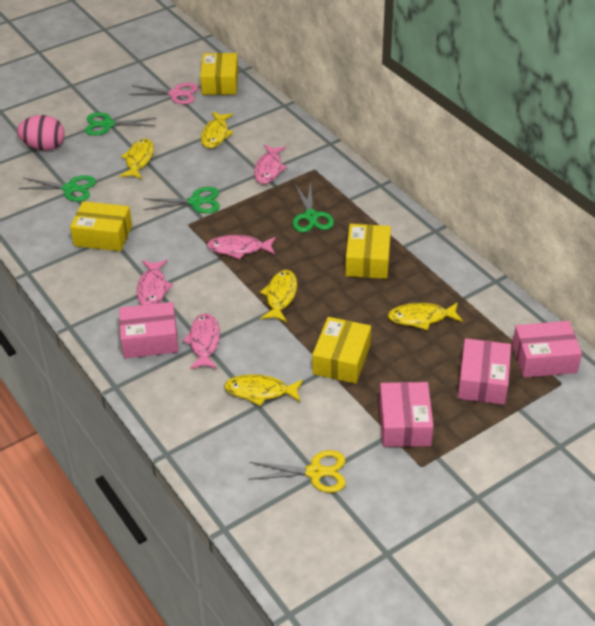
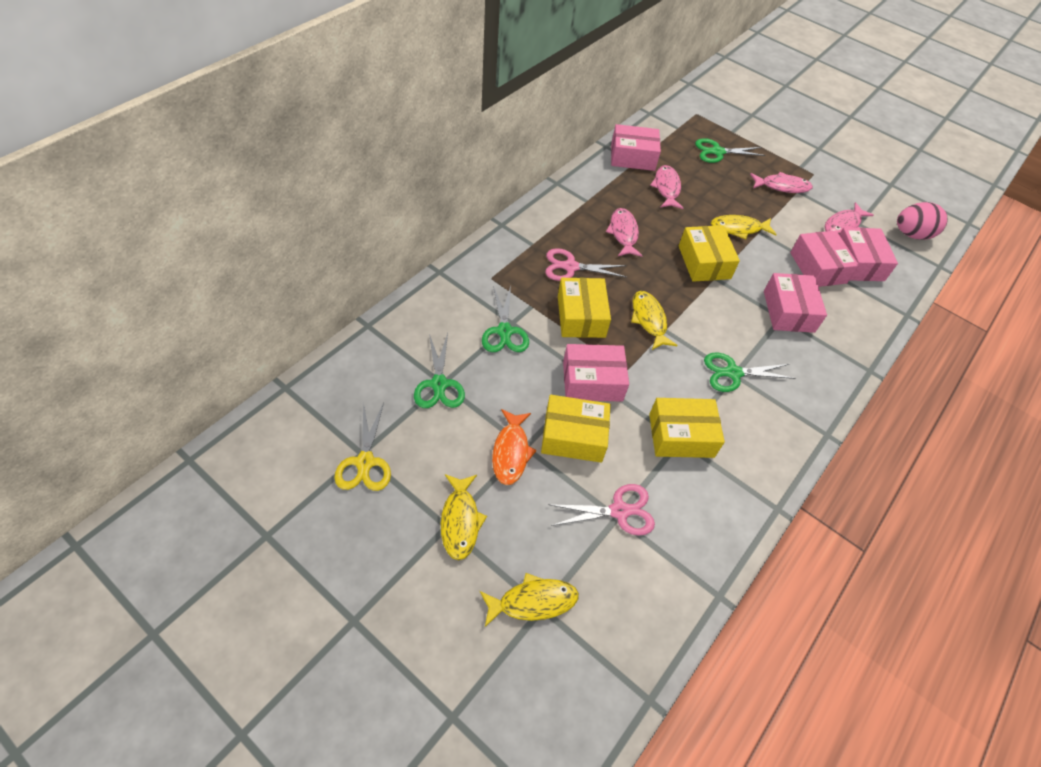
orange fish: 0 -> 1
pink box: 4 -> 5
pink scissors: 1 -> 2
yellow fish: 5 -> 4

